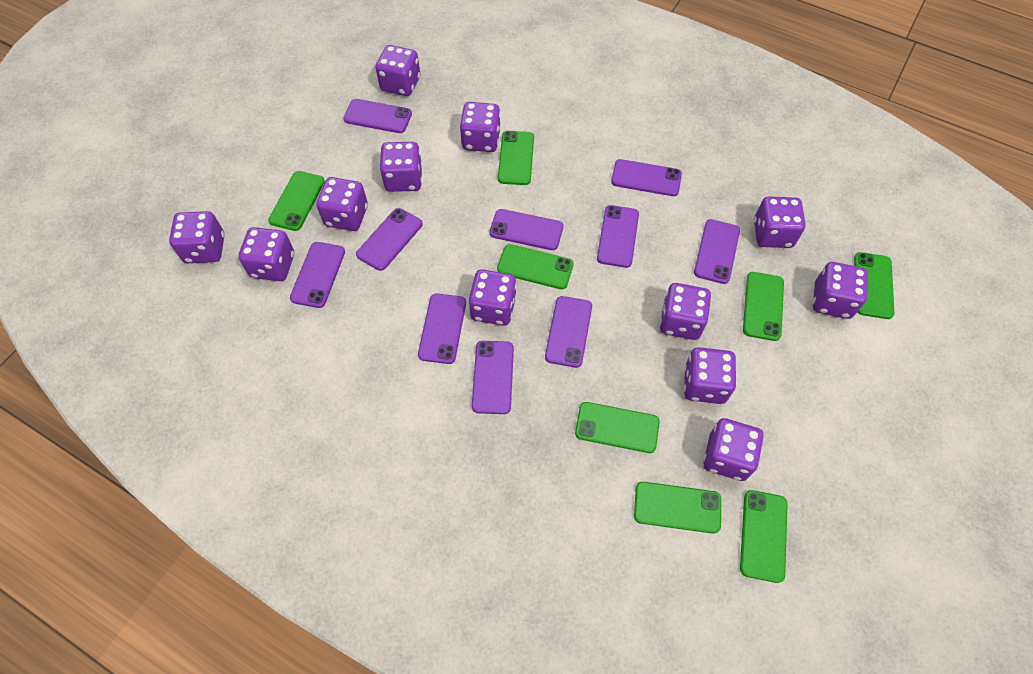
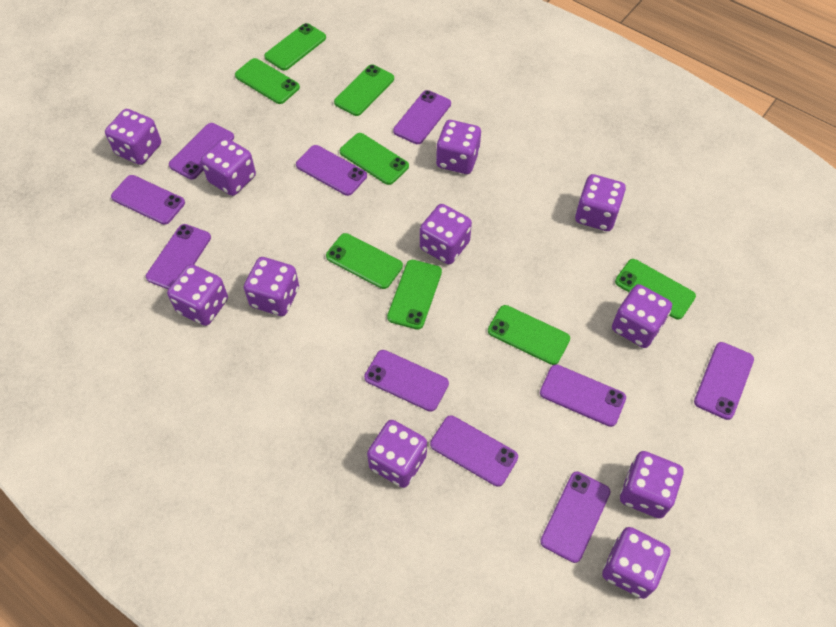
purple dice: 12 -> 11

